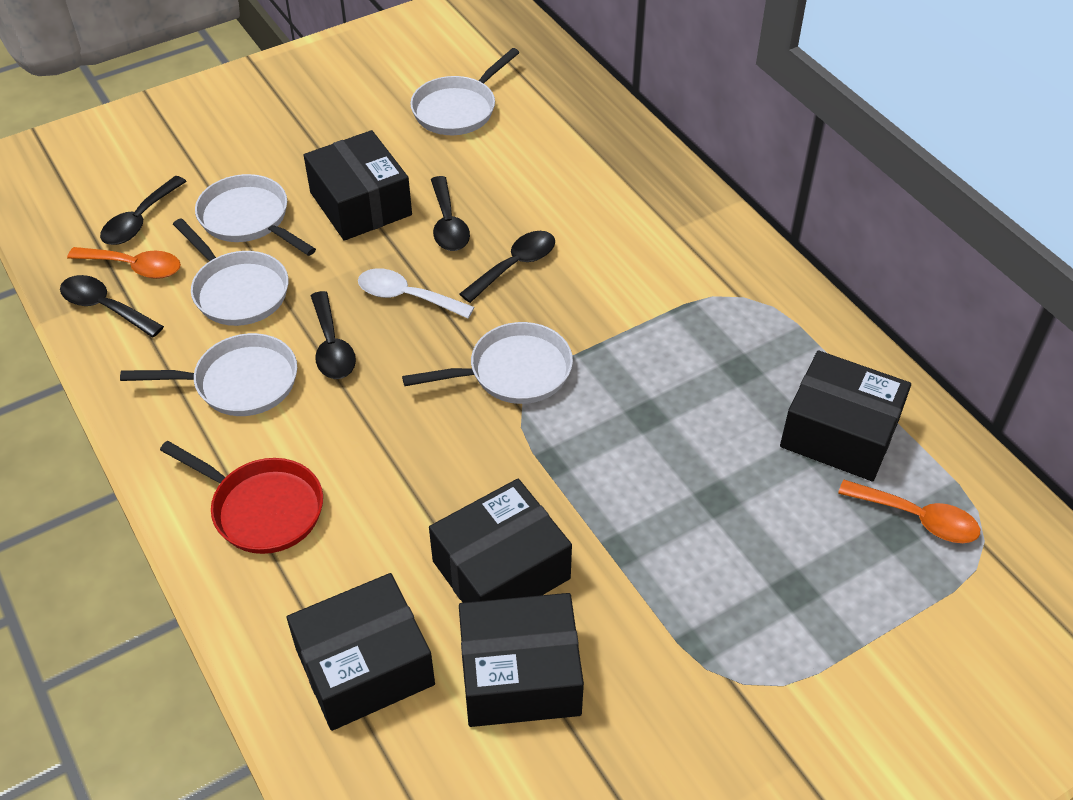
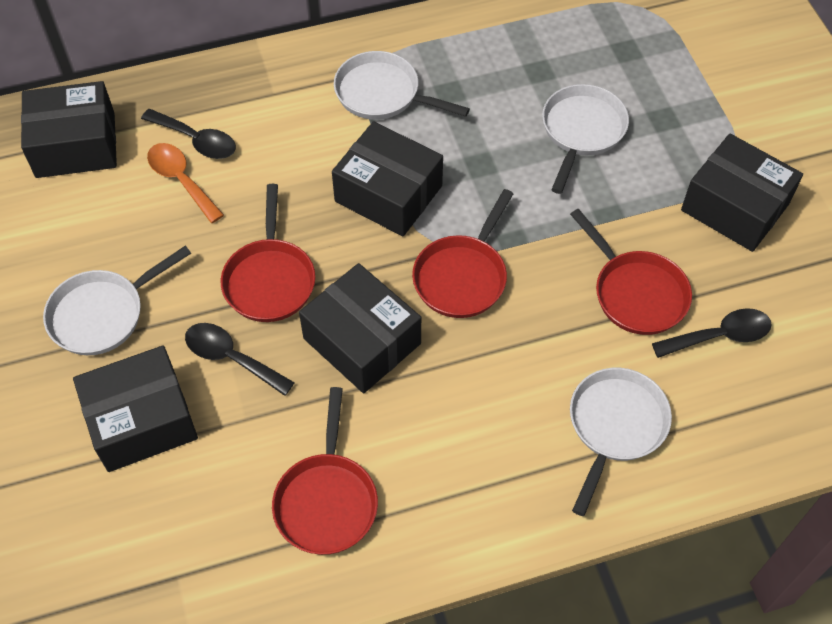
black spoon: 5 -> 3
orange spoon: 2 -> 1
red pan: 1 -> 4
white pan: 5 -> 4
white spoon: 1 -> 0

